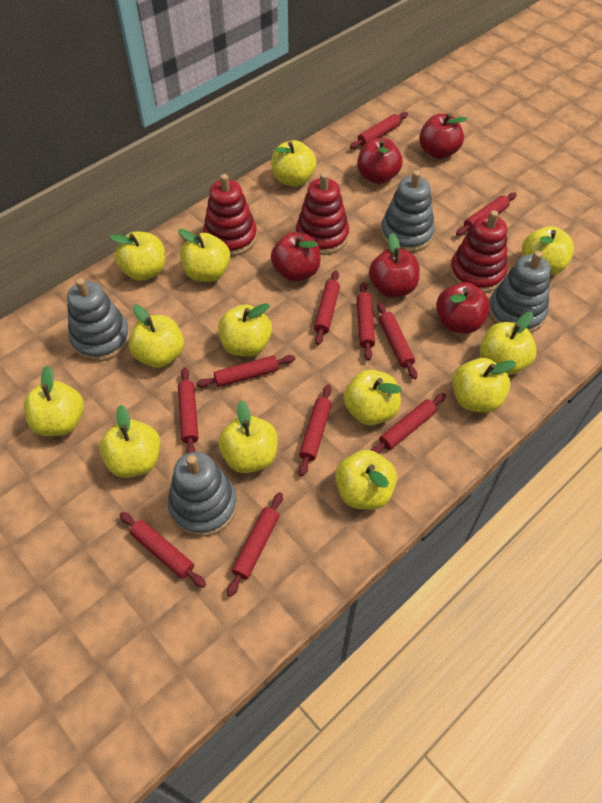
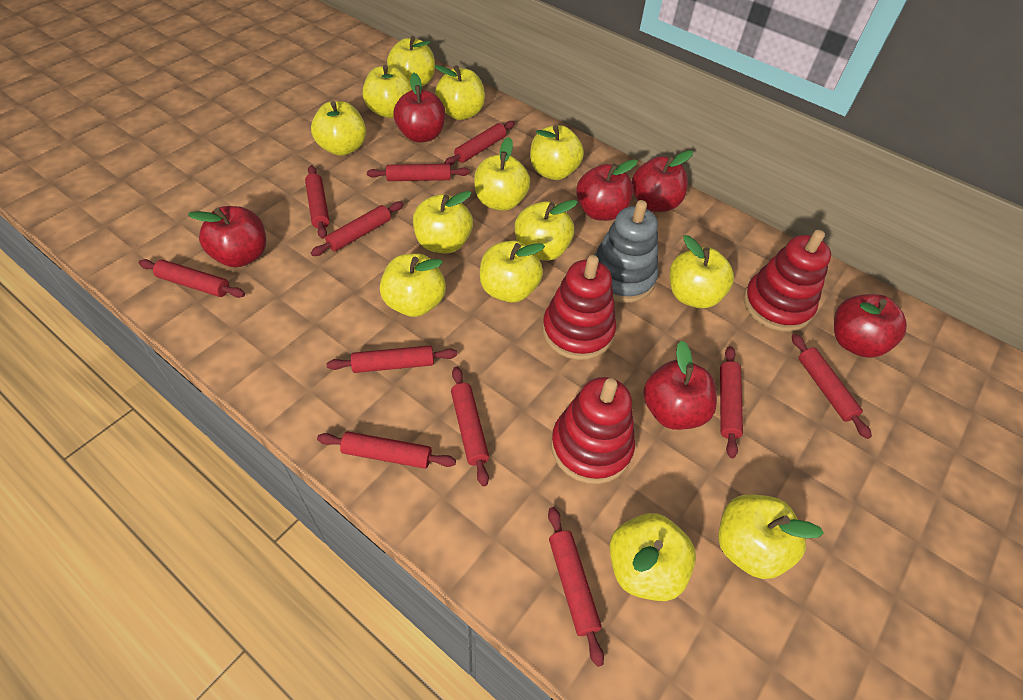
grey stacking toy: 4 -> 1
red apple: 5 -> 6

